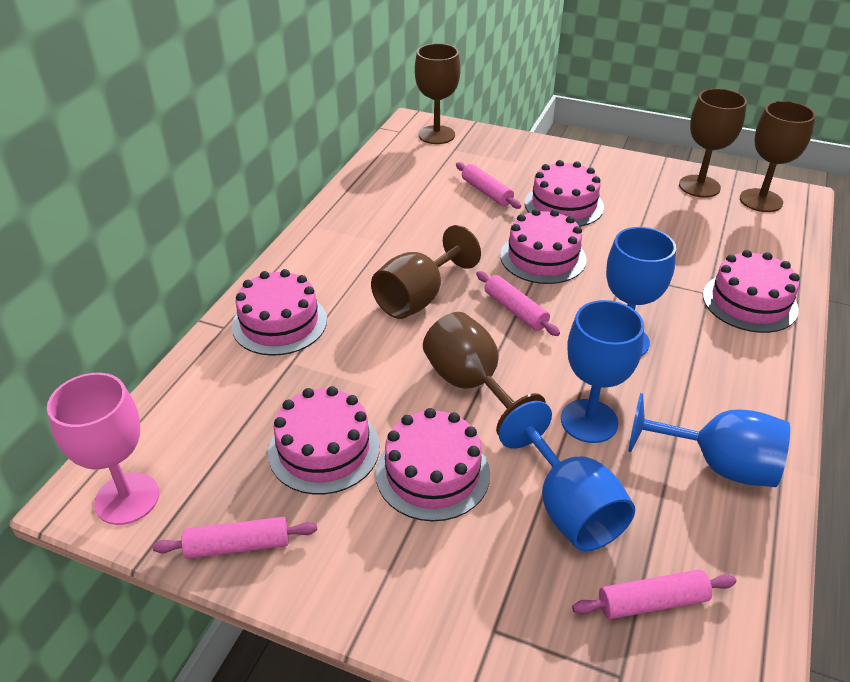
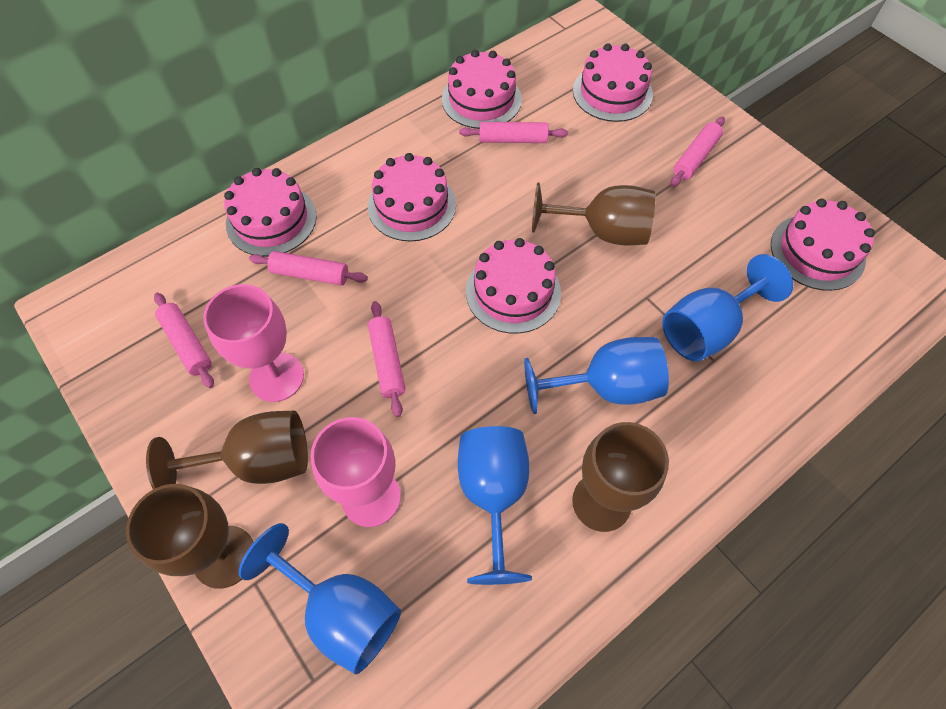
brown goblet: 5 -> 4
pink goblet: 1 -> 2
pink rolling pin: 4 -> 5

